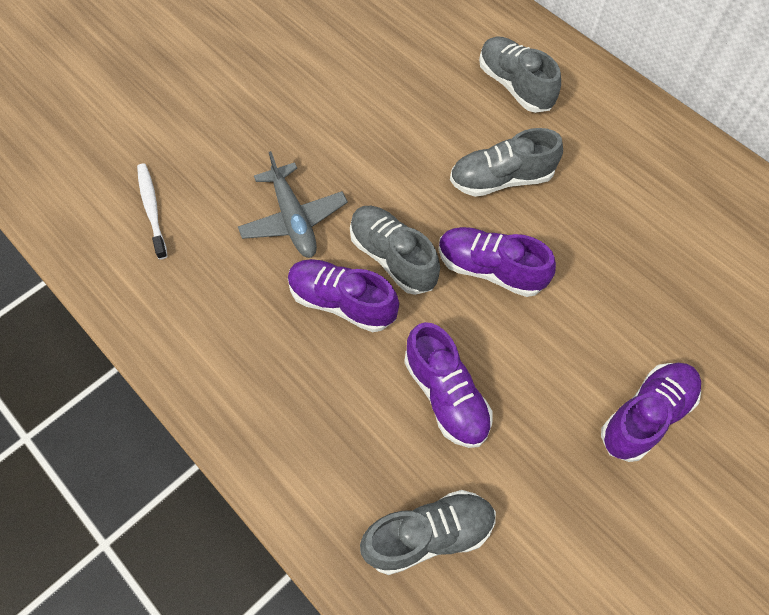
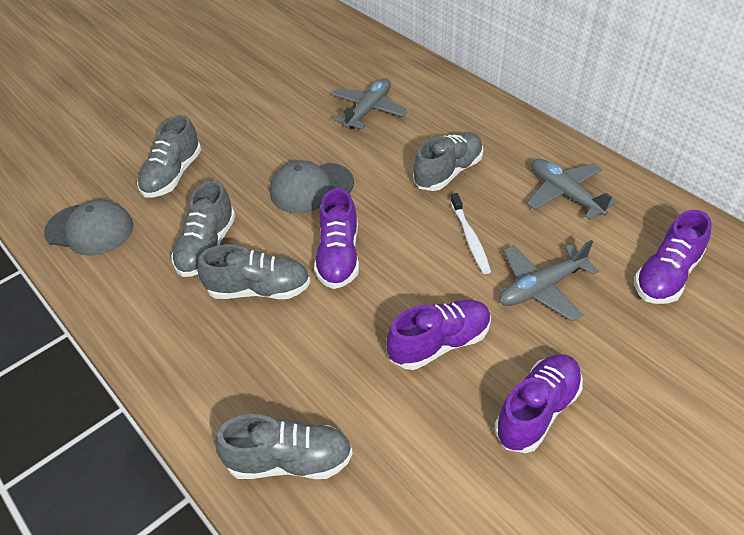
grey cap: 0 -> 2
grey plane: 1 -> 3
grey shoe: 4 -> 5

